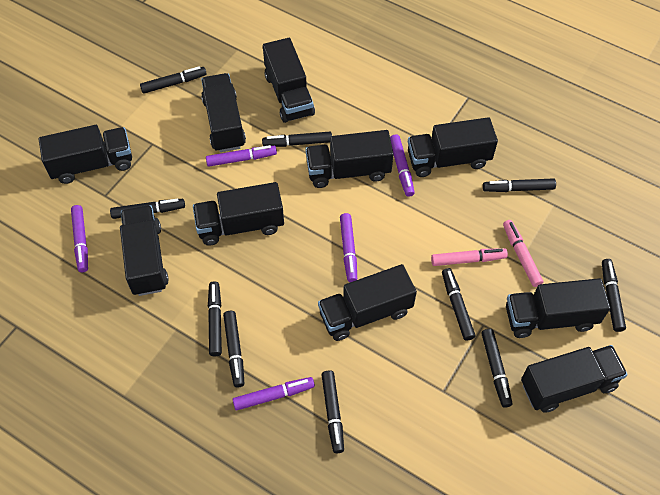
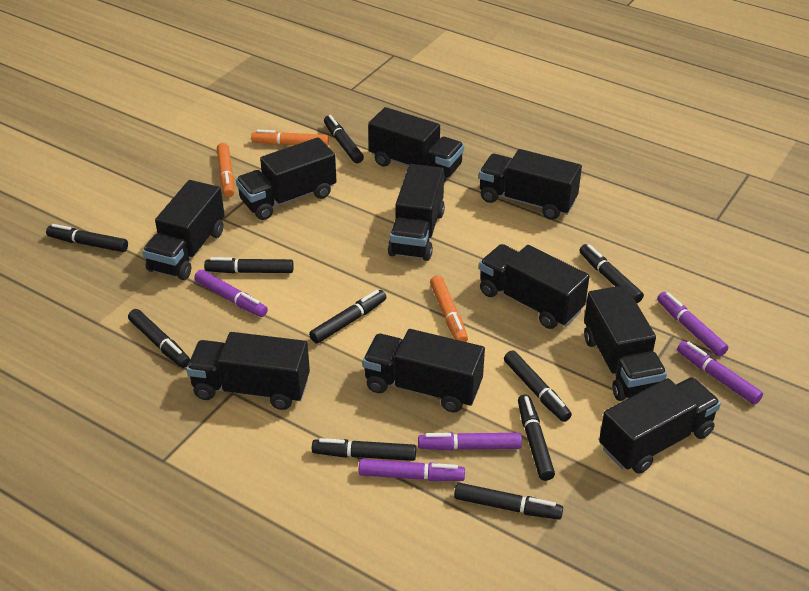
orange marker: 0 -> 3
pink marker: 2 -> 0

